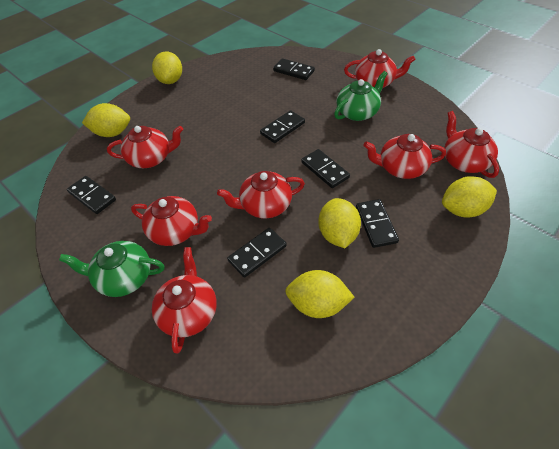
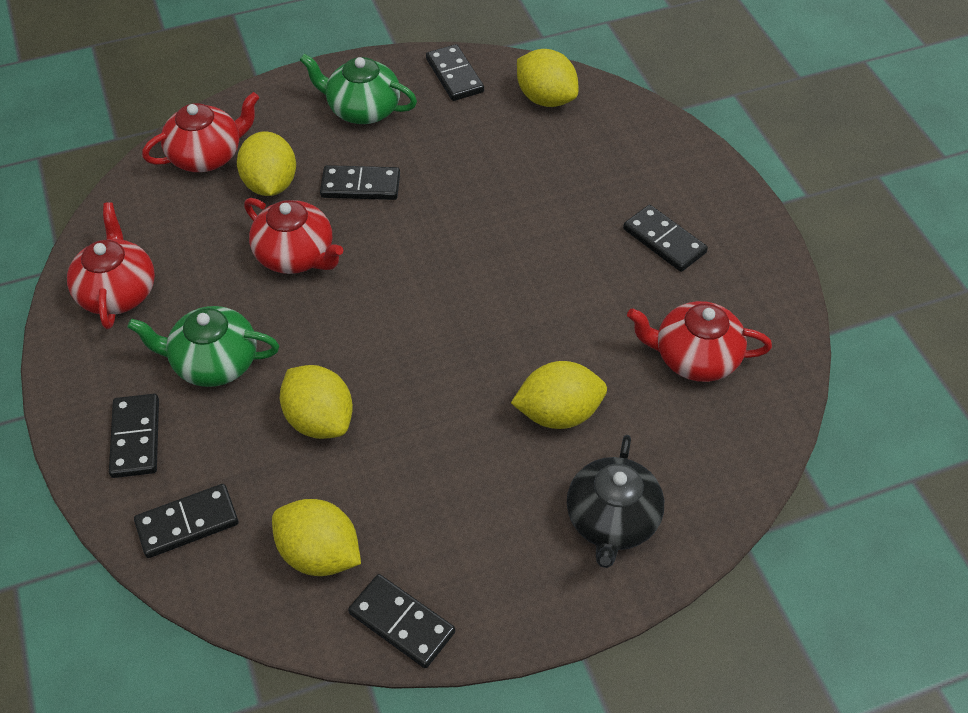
black teapot: 0 -> 1
red teapot: 7 -> 4

